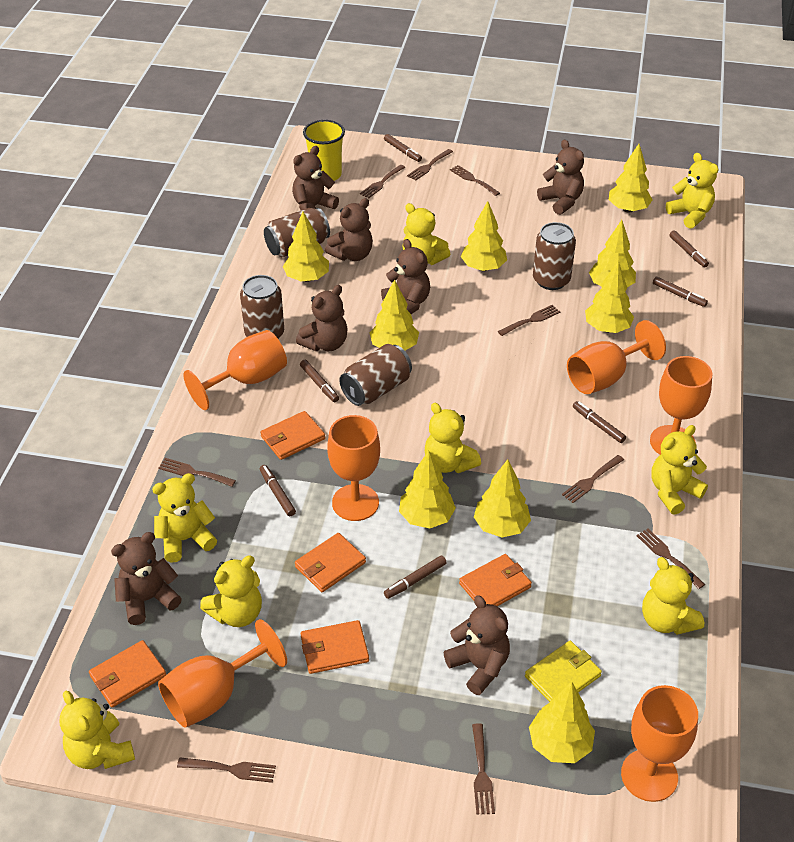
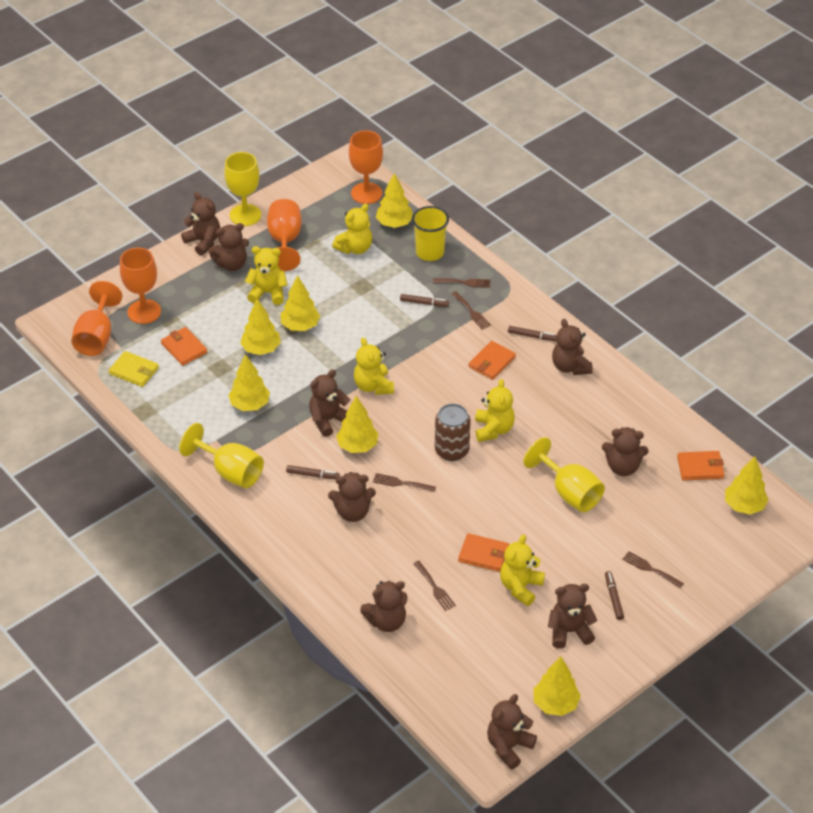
brown can: 4 -> 1
brown fork: 9 -> 5
brown marker: 7 -> 4
brown teddy bear: 7 -> 9
orange goblet: 6 -> 4
orange wallet: 5 -> 4
yellow goblet: 0 -> 3
yellow teddy bear: 8 -> 5
yellow tree: 9 -> 7

